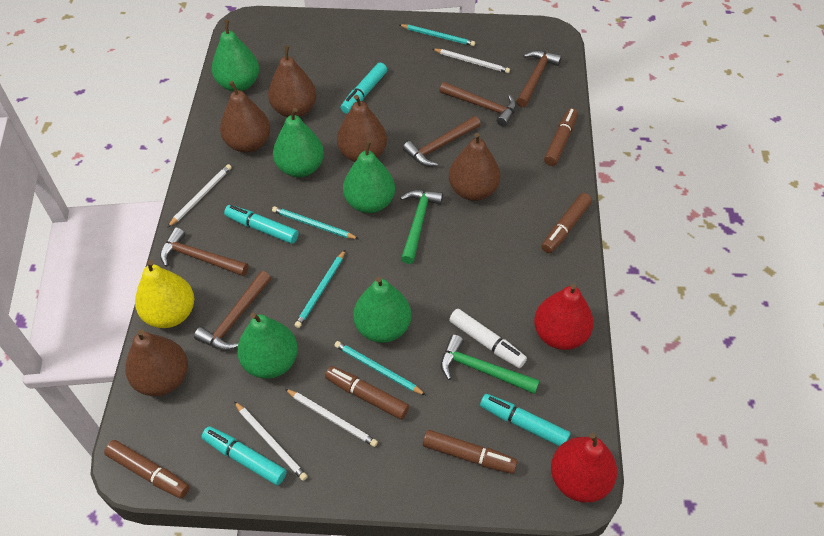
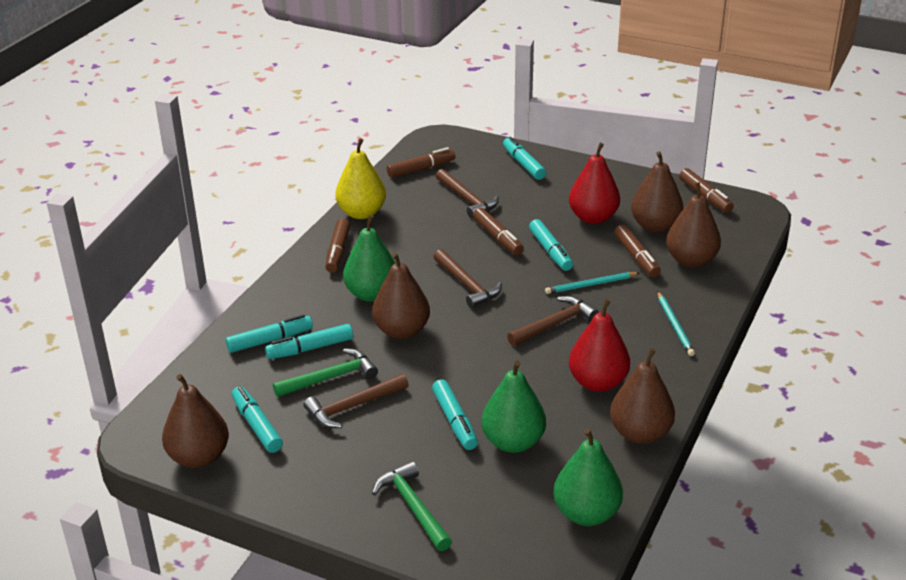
brown hammer: 5 -> 4
green pear: 5 -> 3
turquoise marker: 4 -> 6
turquoise pencil: 4 -> 2
white marker: 1 -> 0
white pencil: 4 -> 0

